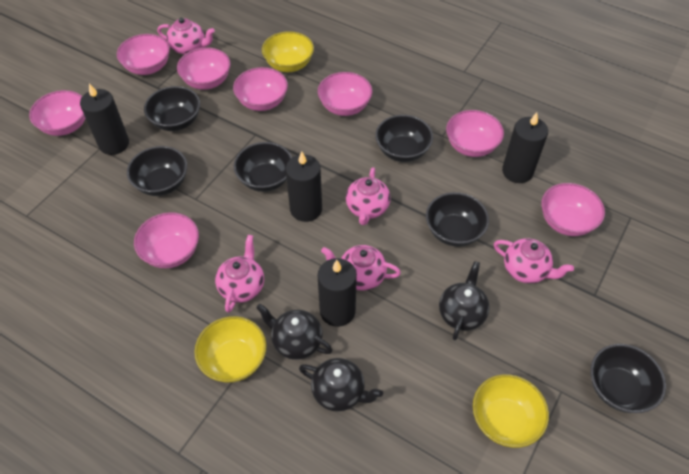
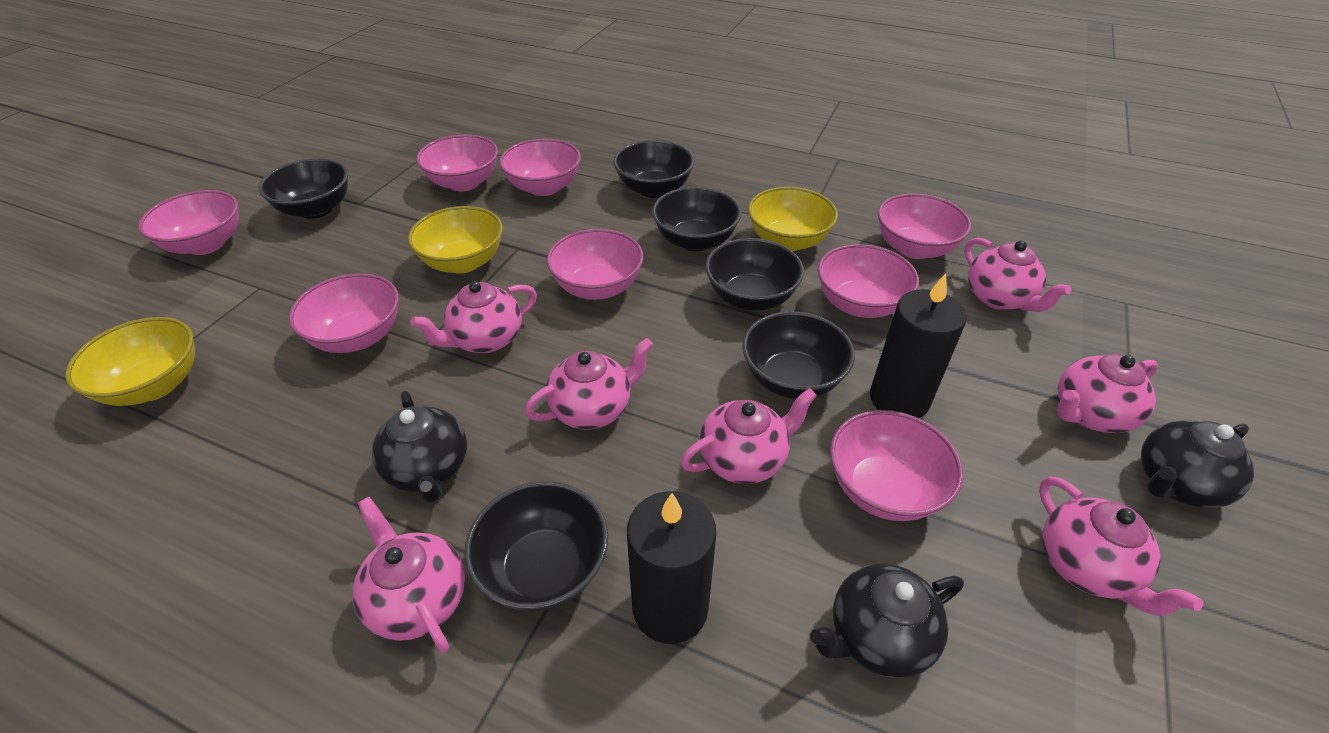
black candle: 4 -> 2
pink teapot: 5 -> 7

